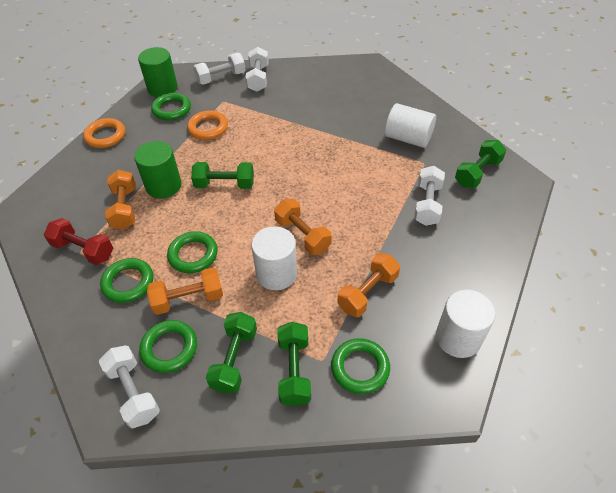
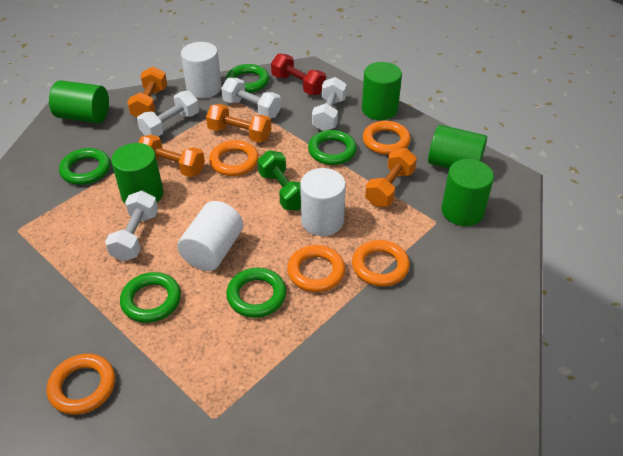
green cylinder: 2 -> 5
green dumbbell: 4 -> 1
orange ring: 2 -> 5

